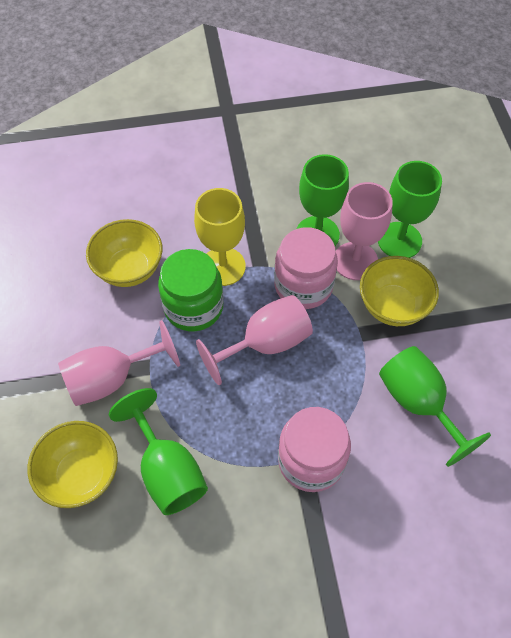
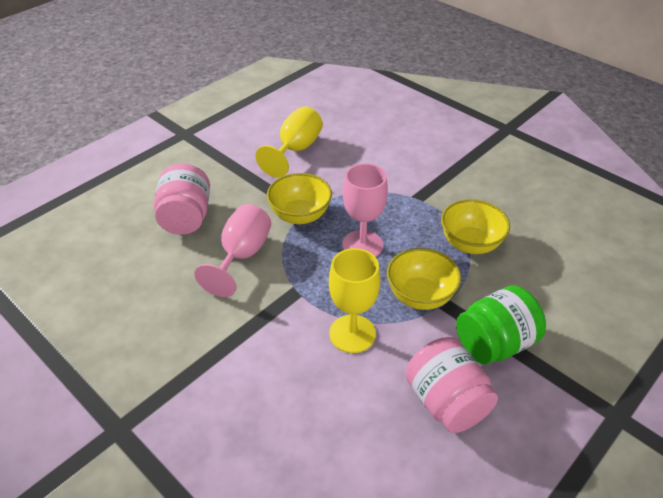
green goblet: 4 -> 0
pink goblet: 3 -> 2
yellow goblet: 1 -> 2

